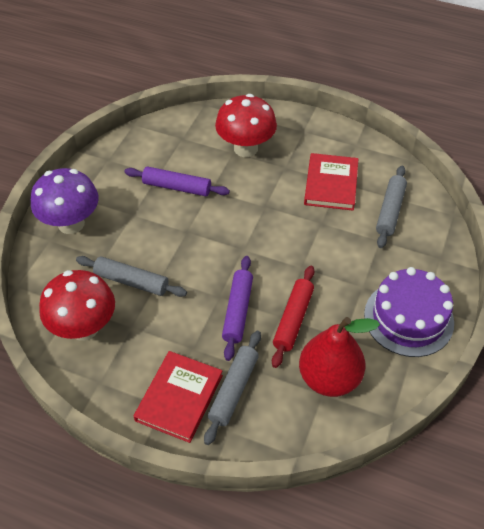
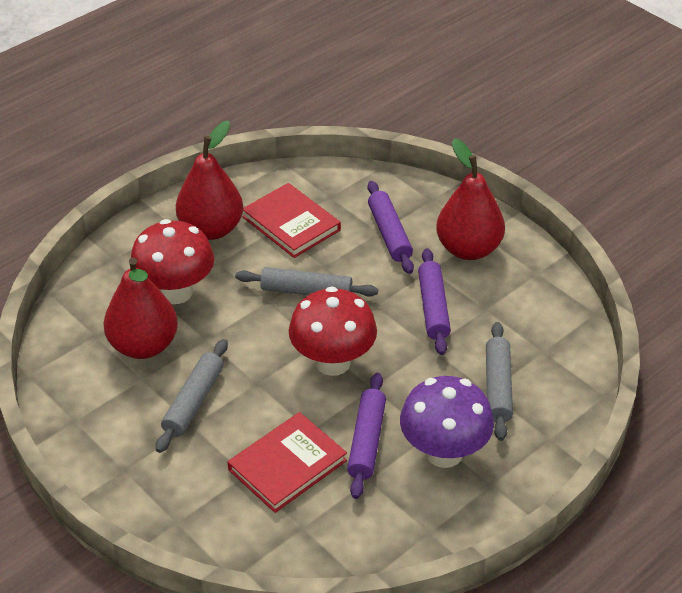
purple cake: 1 -> 0
purple rolling pin: 2 -> 3
red pear: 1 -> 3
red rolling pin: 1 -> 0

